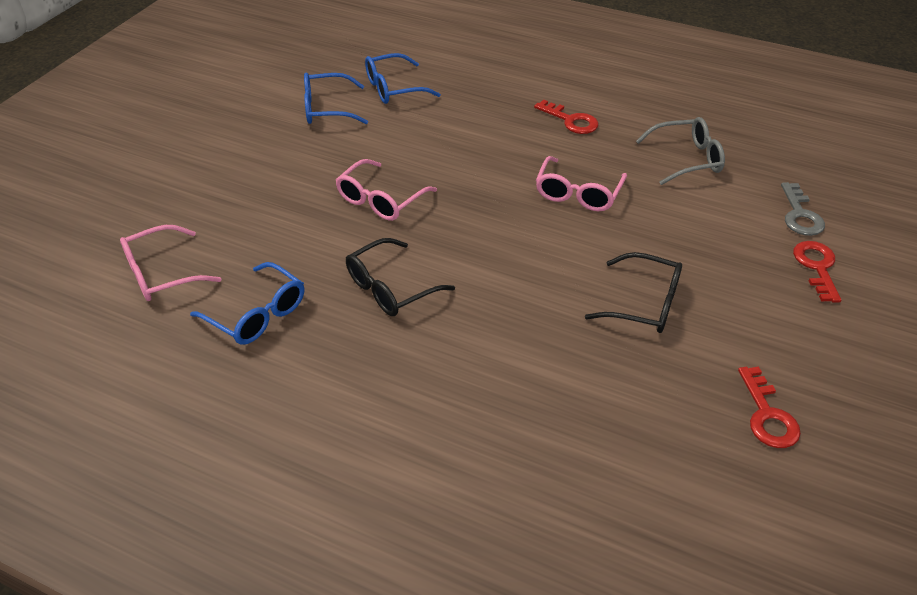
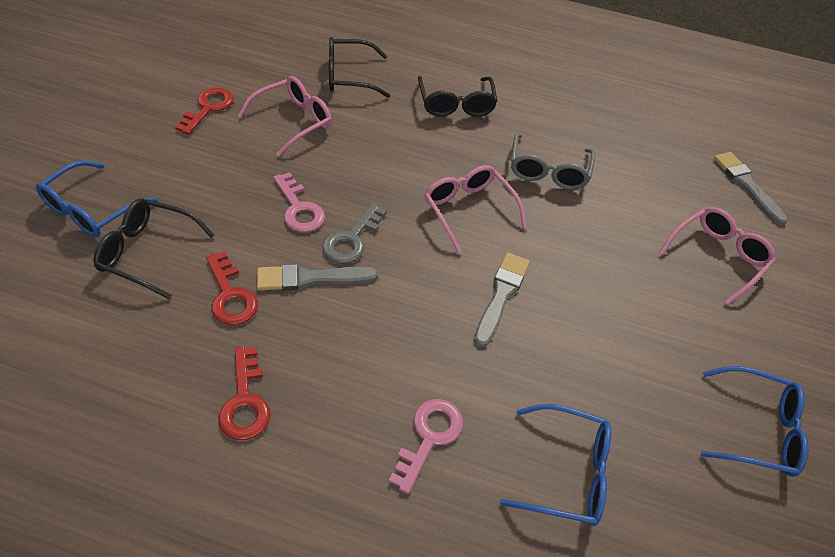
black glasses: 2 -> 3
grey brush: 0 -> 3
pink key: 0 -> 2

